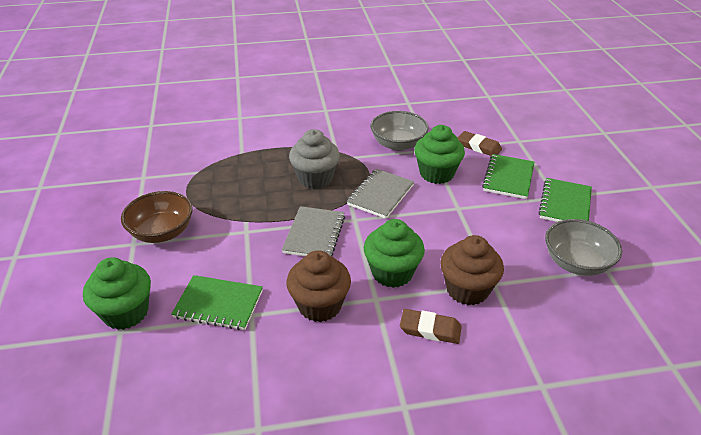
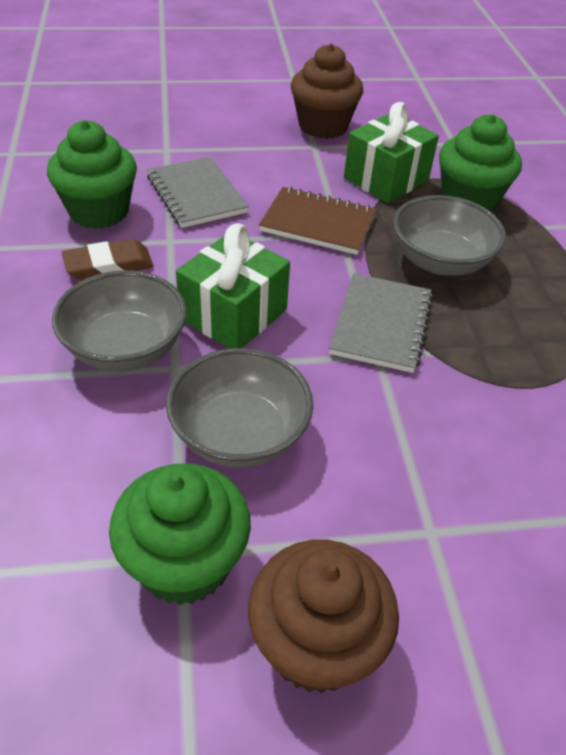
brown bowl: 1 -> 0
brown eraser: 2 -> 1
brown notebook: 0 -> 1
green gift: 0 -> 2
green notebook: 3 -> 0
grey bowl: 2 -> 3
grey cupcake: 1 -> 0

